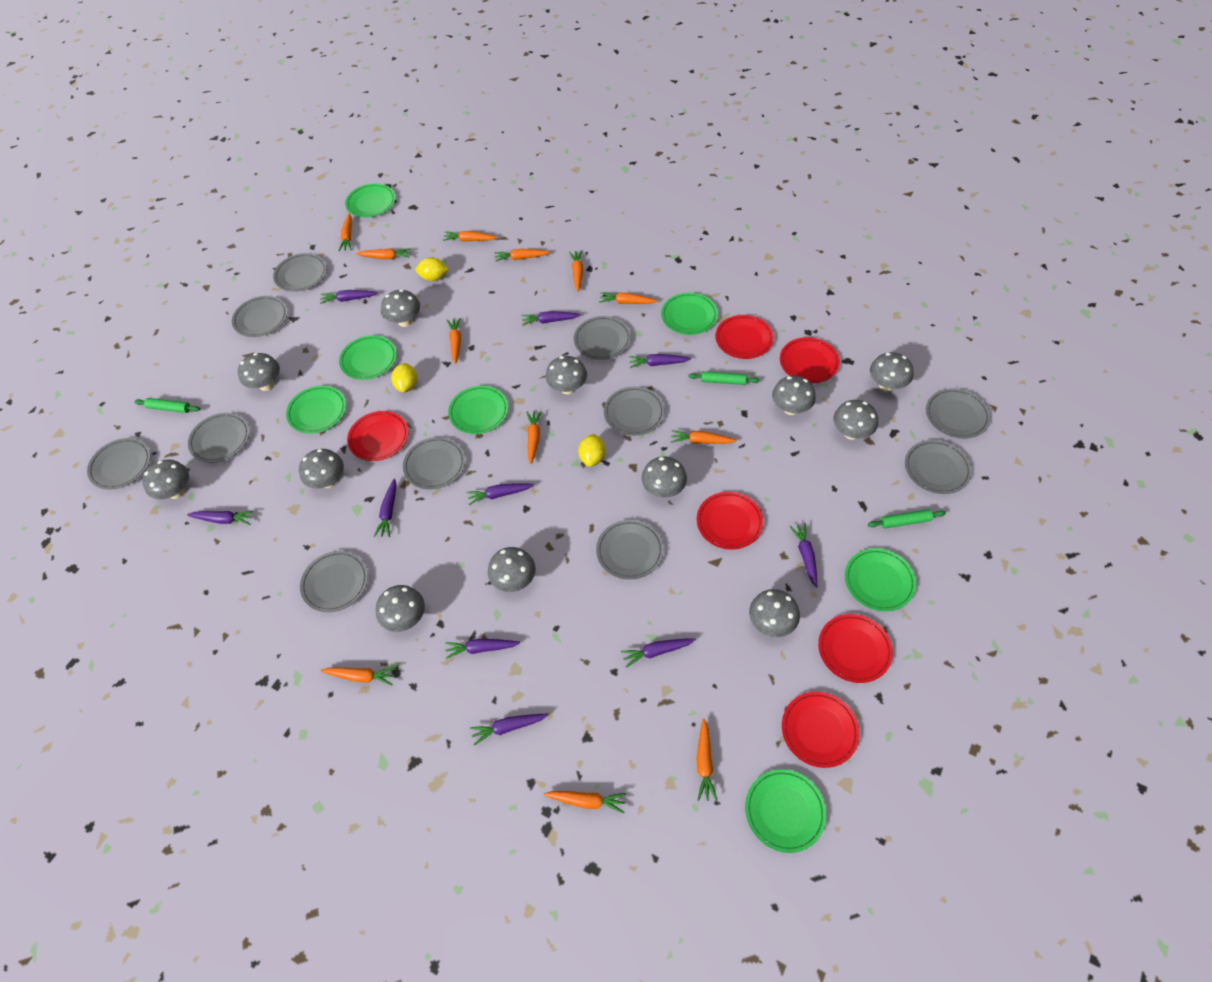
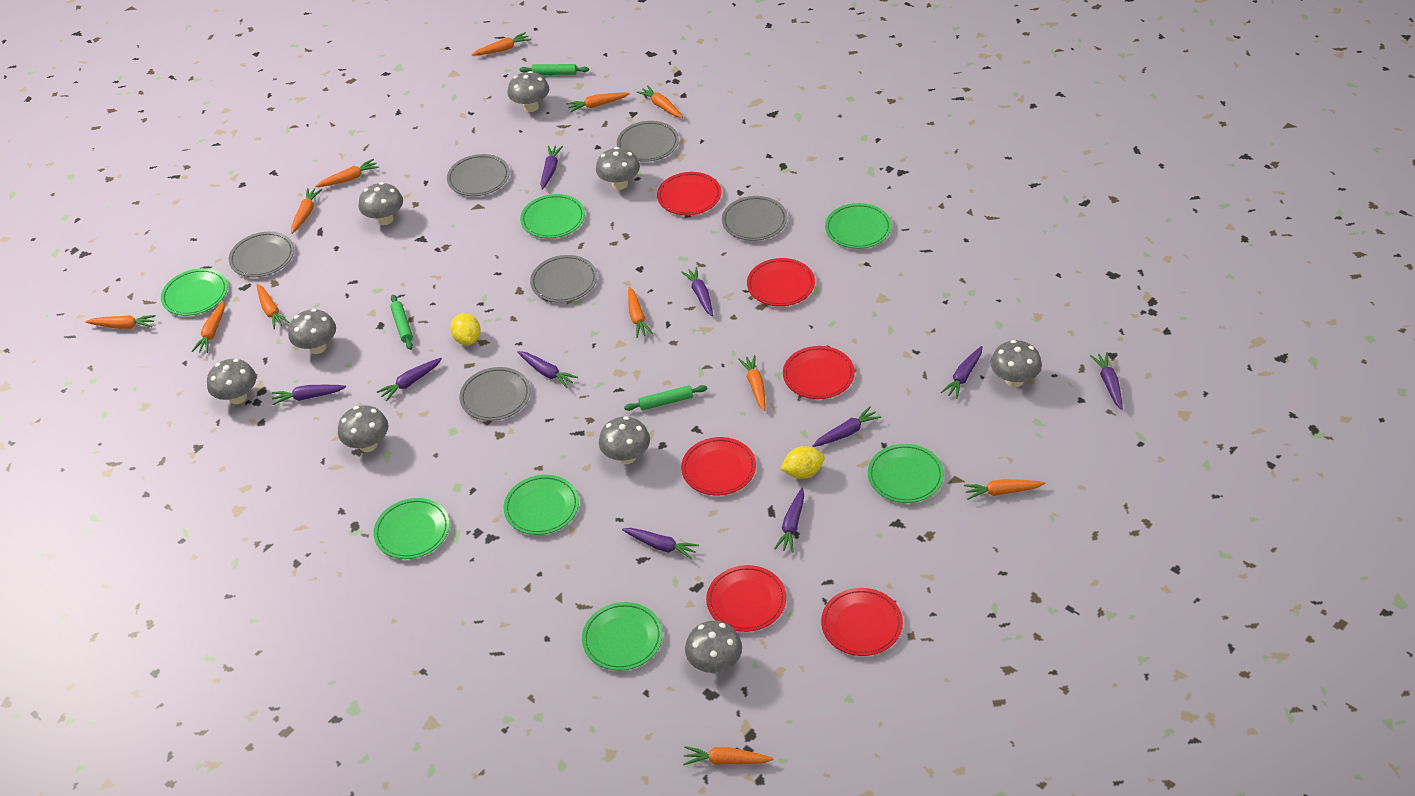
grey mushroom: 12 -> 9
grey plate: 11 -> 6
yellow lemon: 3 -> 2

